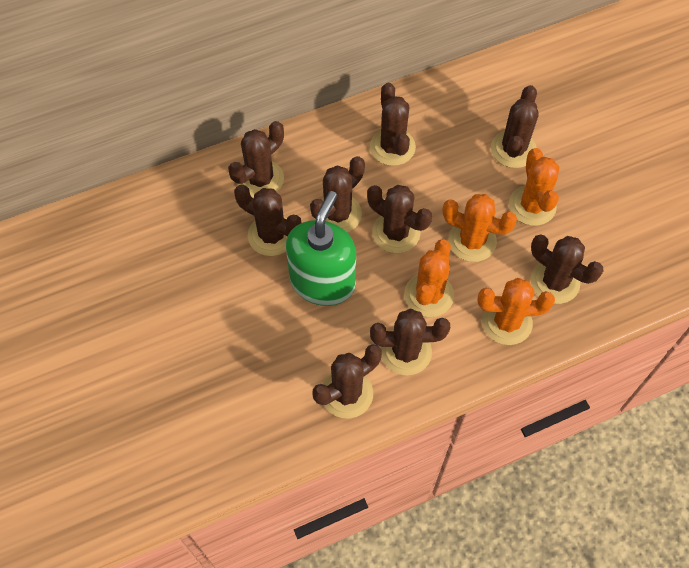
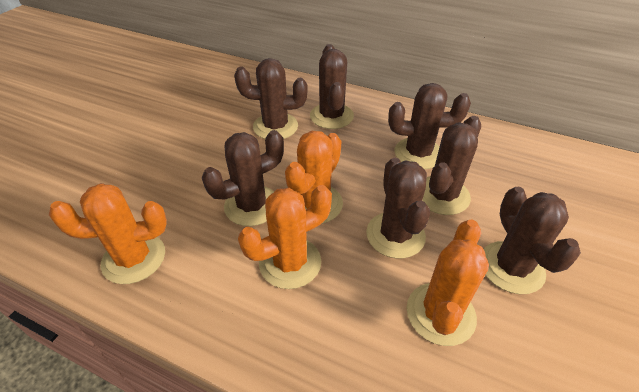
brown cactus: 9 -> 7
green soap dispenser: 1 -> 0

